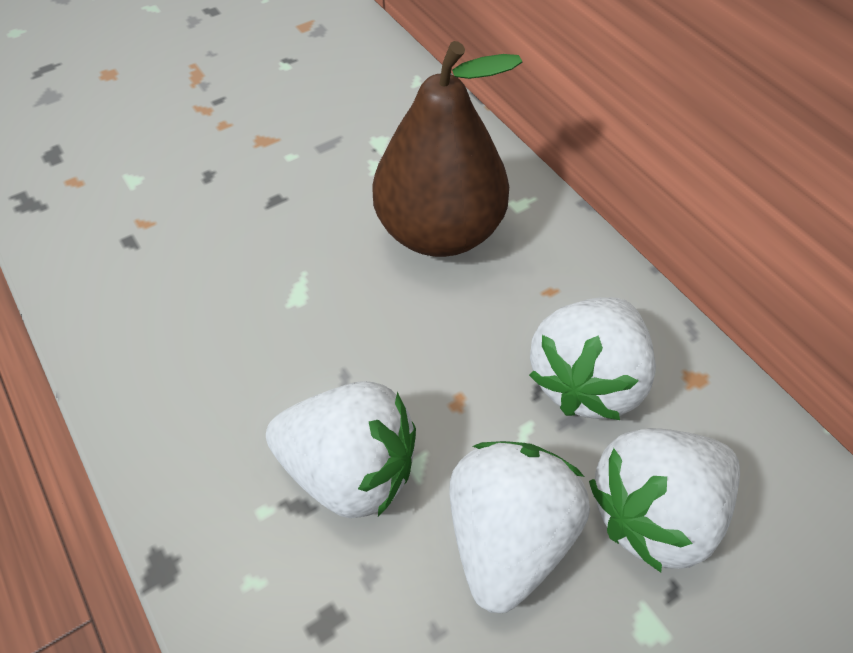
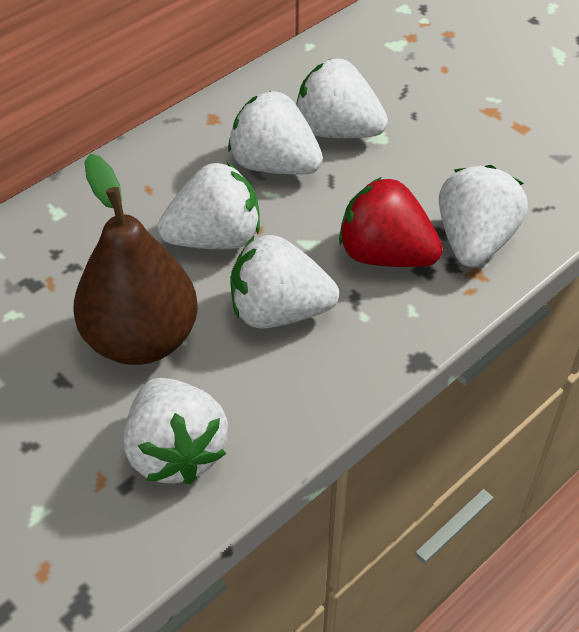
red strawberry: 0 -> 1
white strawberry: 4 -> 6

